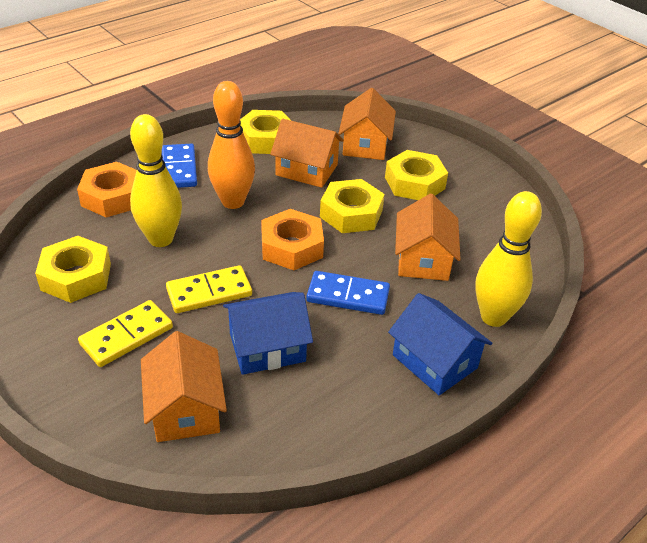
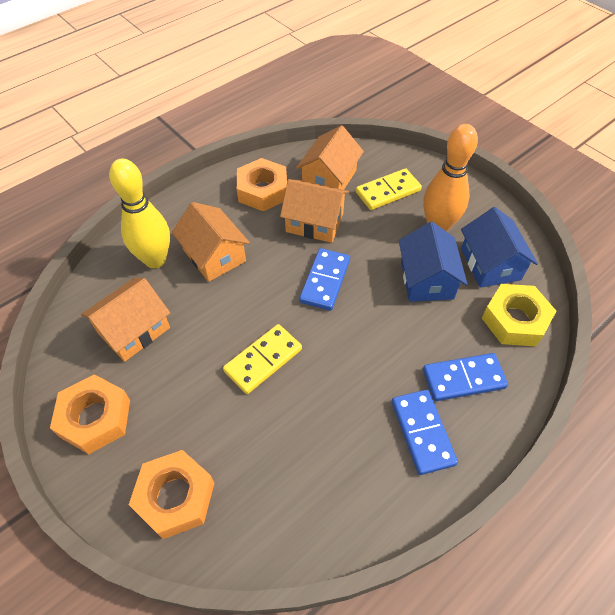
blue domino: 2 -> 3
orange nut: 2 -> 3
yellow bowling pin: 2 -> 1
yellow nut: 4 -> 1

